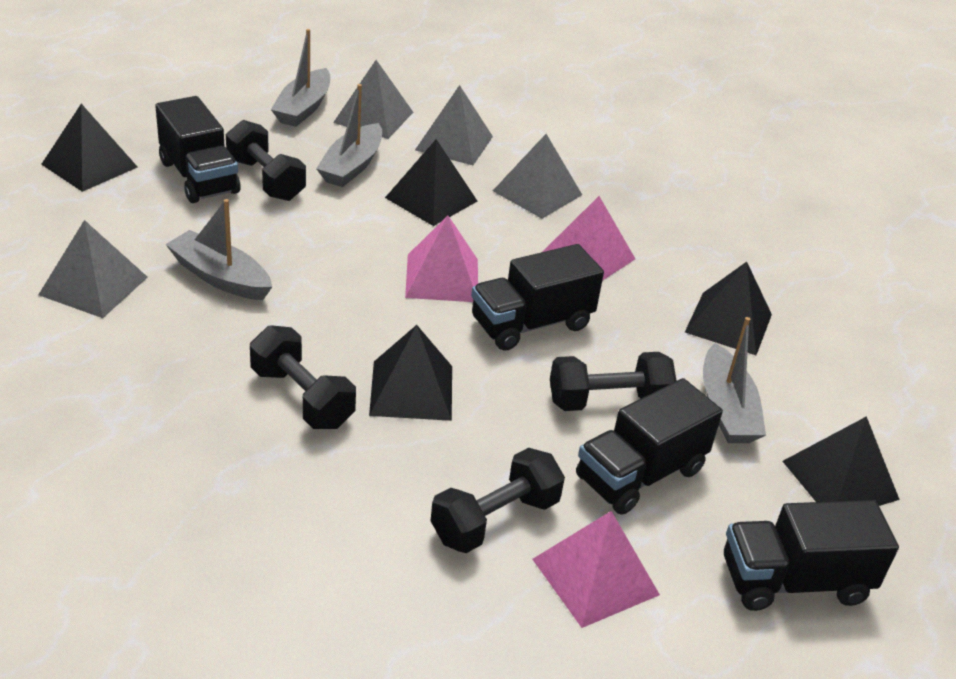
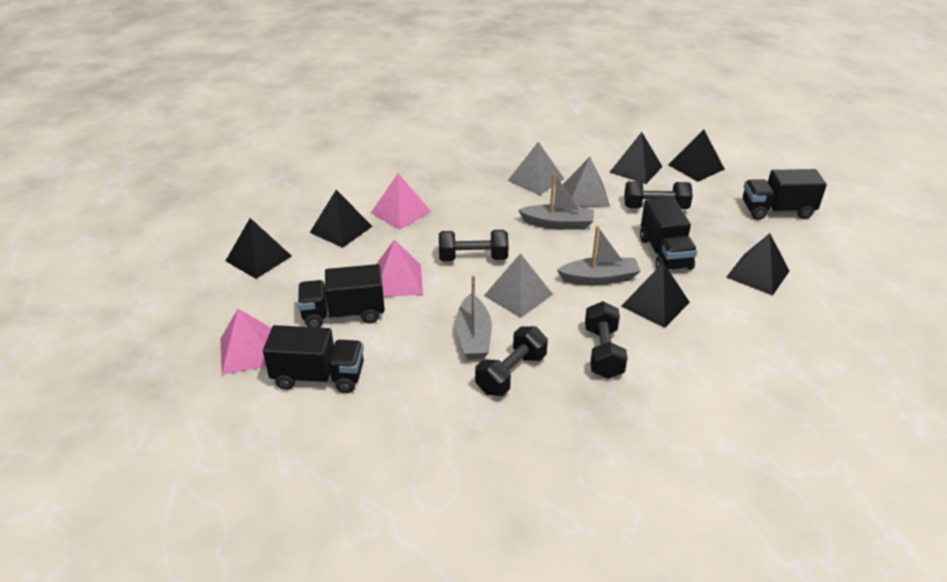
black pyramid: 5 -> 6
grey boat: 4 -> 3
grey pyramid: 4 -> 3

